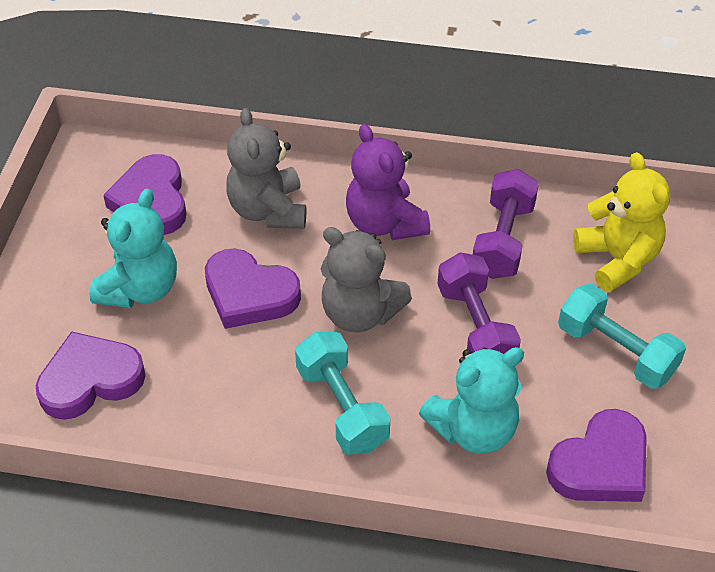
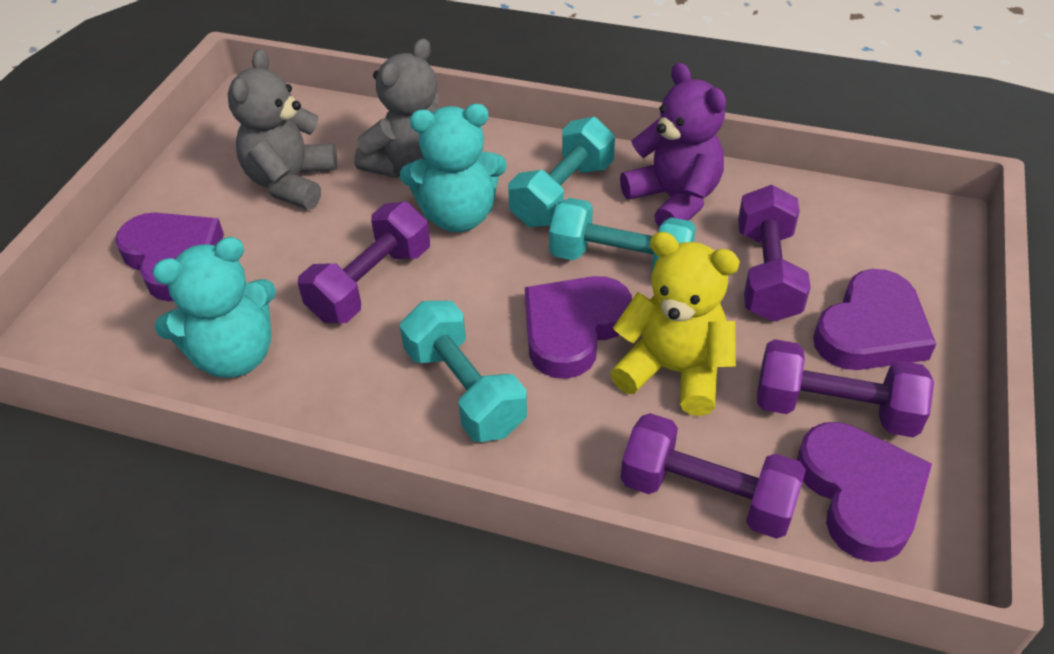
purple dumbbell: 2 -> 4
turquoise dumbbell: 2 -> 3

